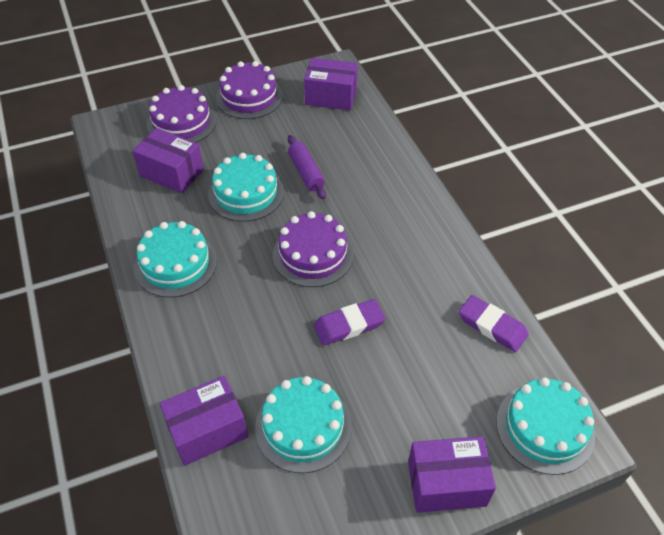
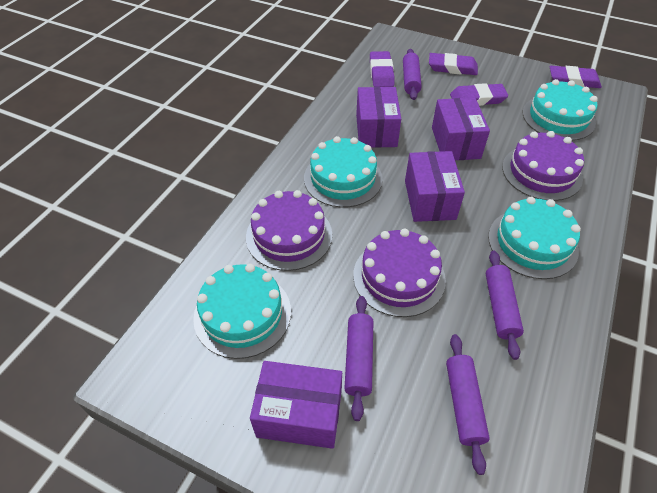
purple eraser: 2 -> 4
purple rolling pin: 1 -> 4

